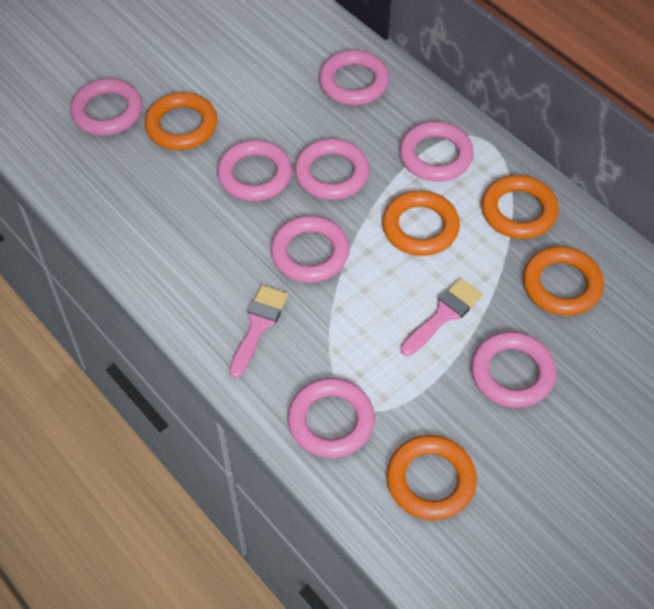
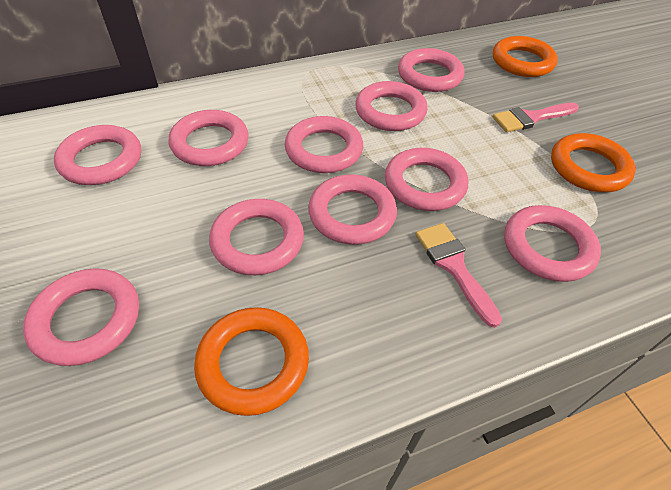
orange ring: 5 -> 3
pink ring: 8 -> 10

